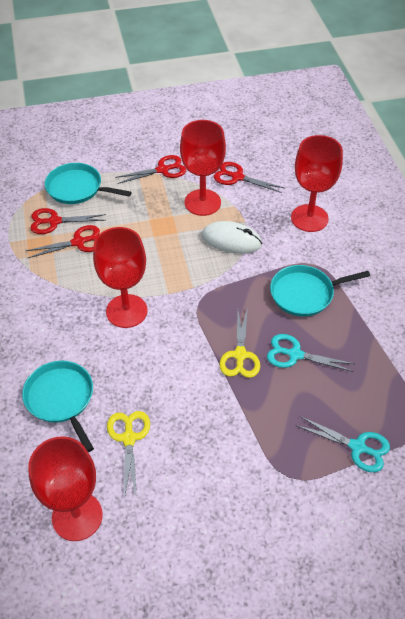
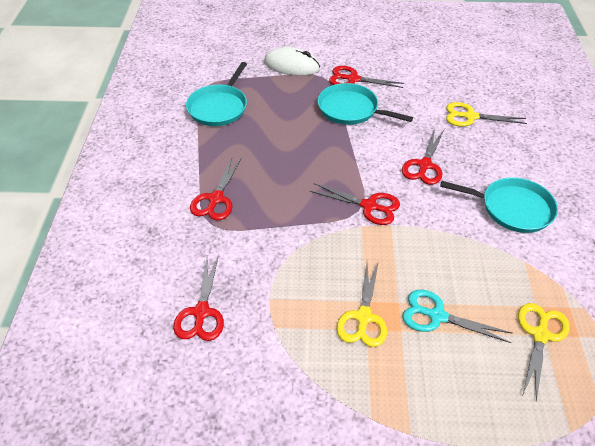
red goblet: 4 -> 0
red scissors: 4 -> 5
turquoise scissors: 2 -> 1
yellow scissors: 2 -> 3

